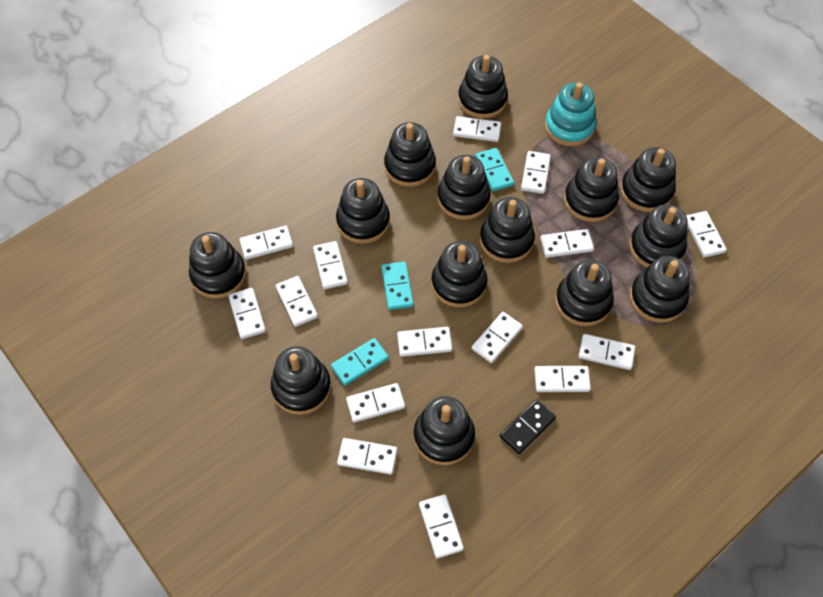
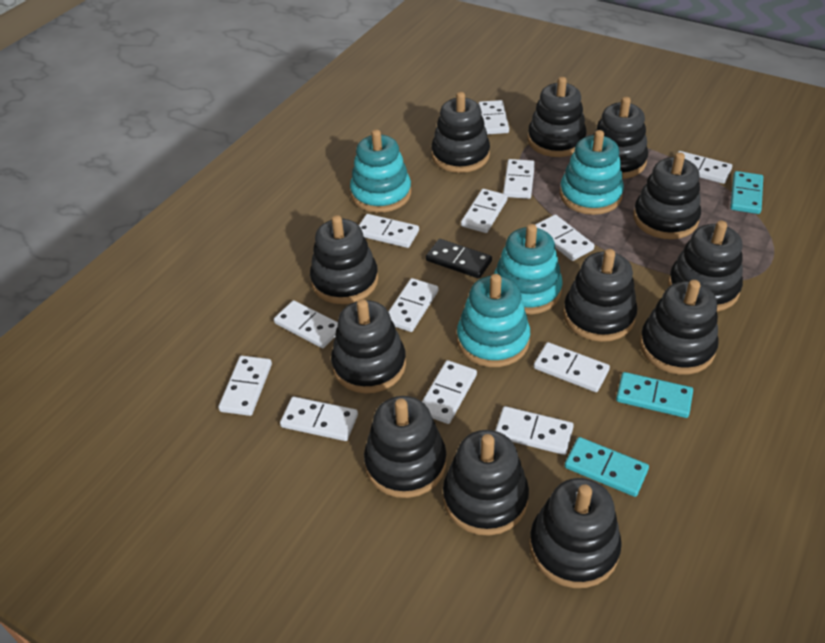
black stacking toy: 14 -> 12
turquoise stacking toy: 1 -> 4
white domino: 15 -> 13

